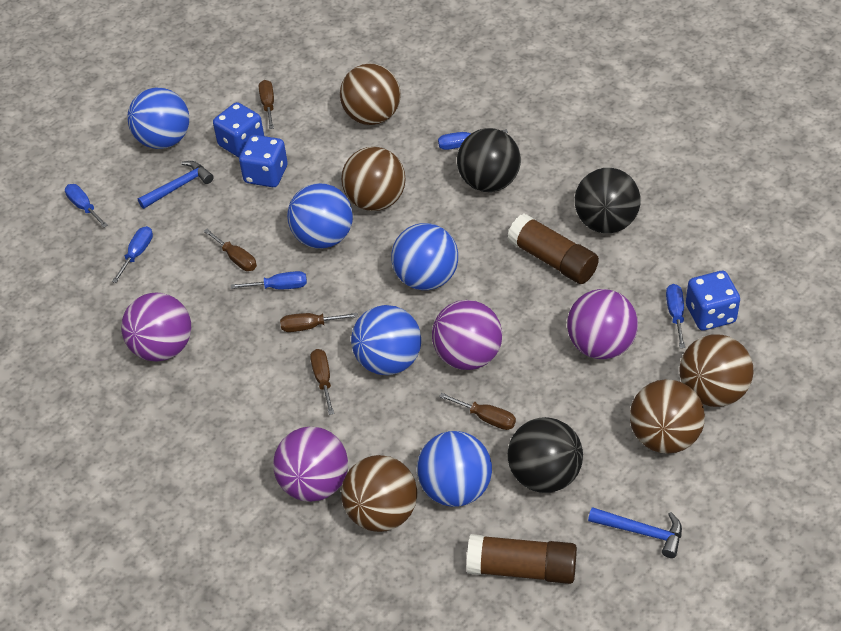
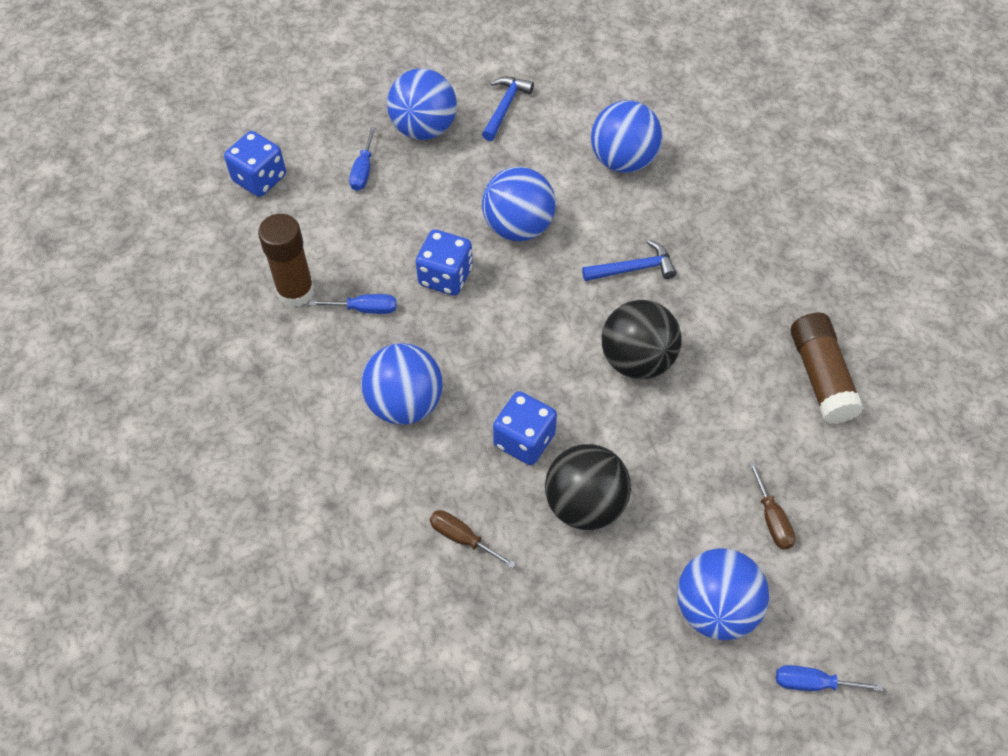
black ball: 3 -> 2
blue screwdriver: 5 -> 3
brown ball: 5 -> 0
brown screwdriver: 5 -> 2
purple ball: 4 -> 0

